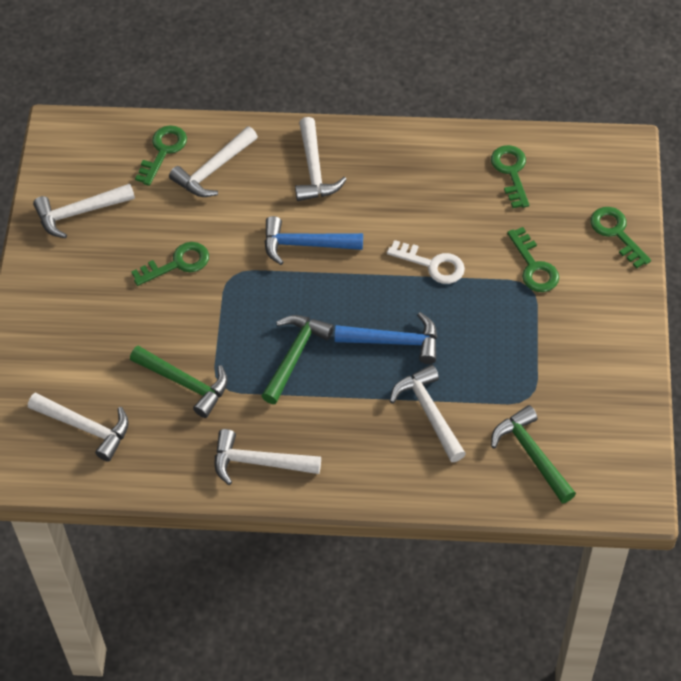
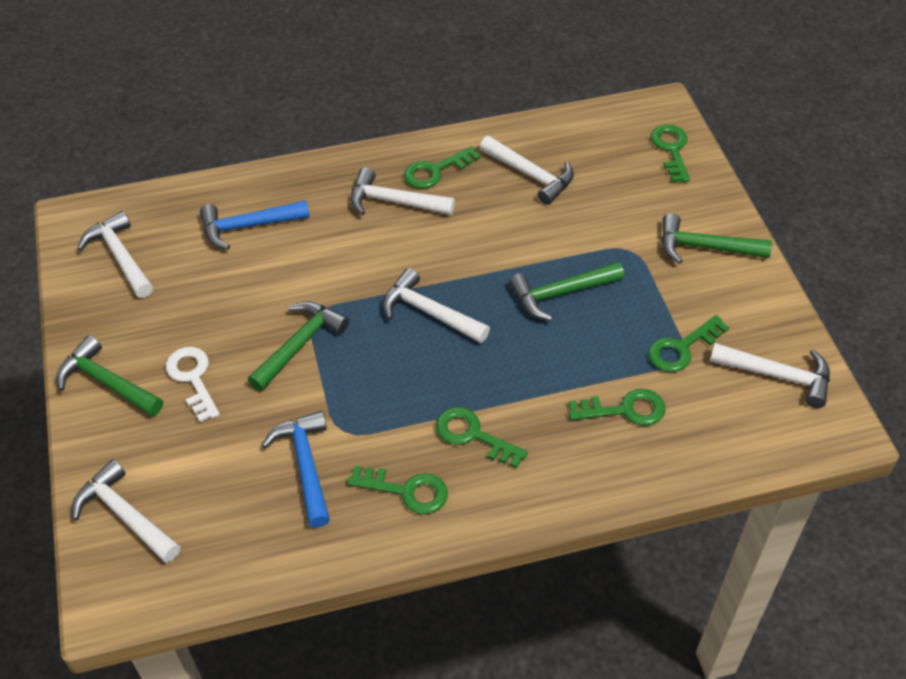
green hammer: 3 -> 4
green key: 5 -> 6

